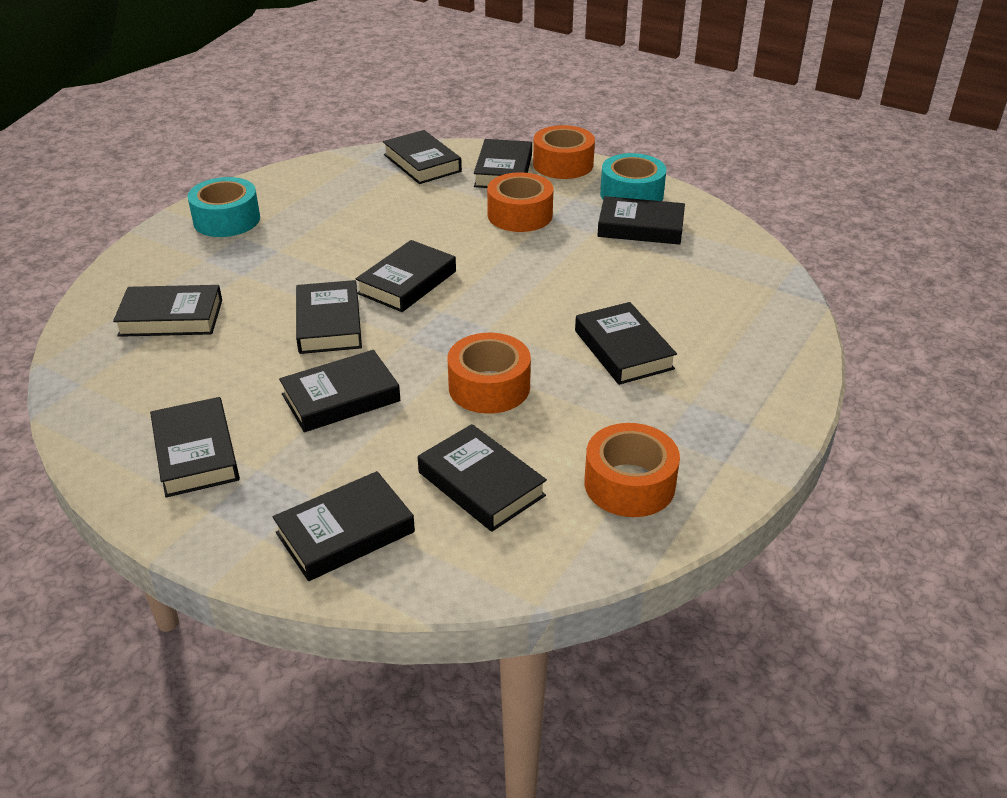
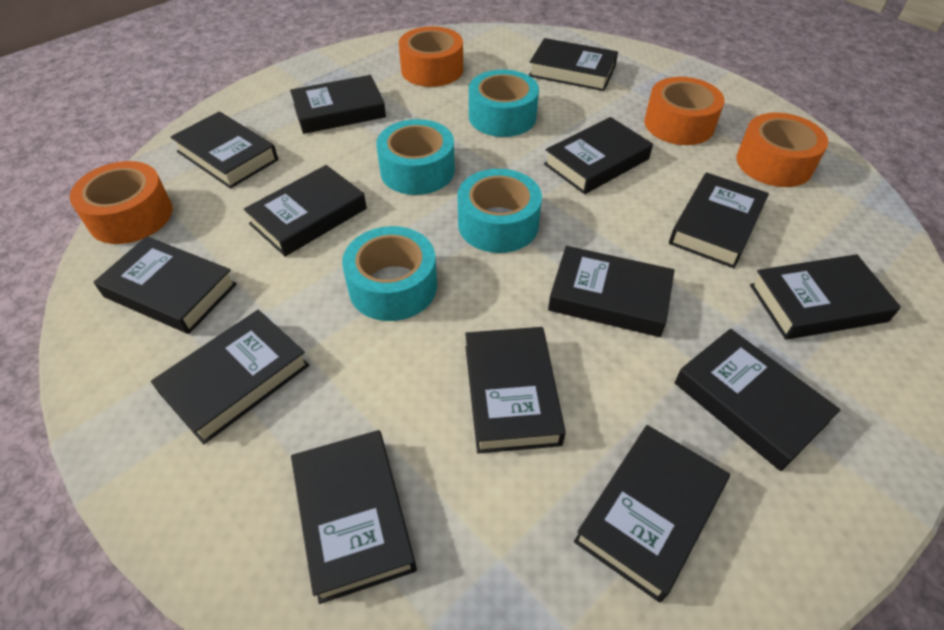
black book: 11 -> 14
turquoise tape: 2 -> 4

